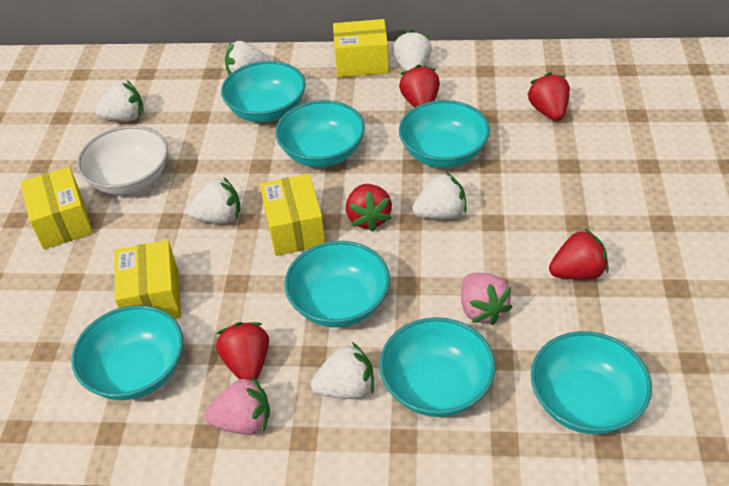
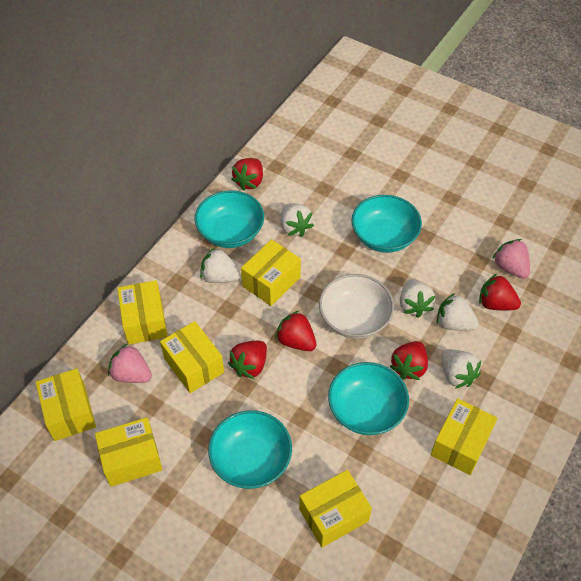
turquoise bowl: 7 -> 4
white strawberry: 6 -> 5
yellow box: 4 -> 7

